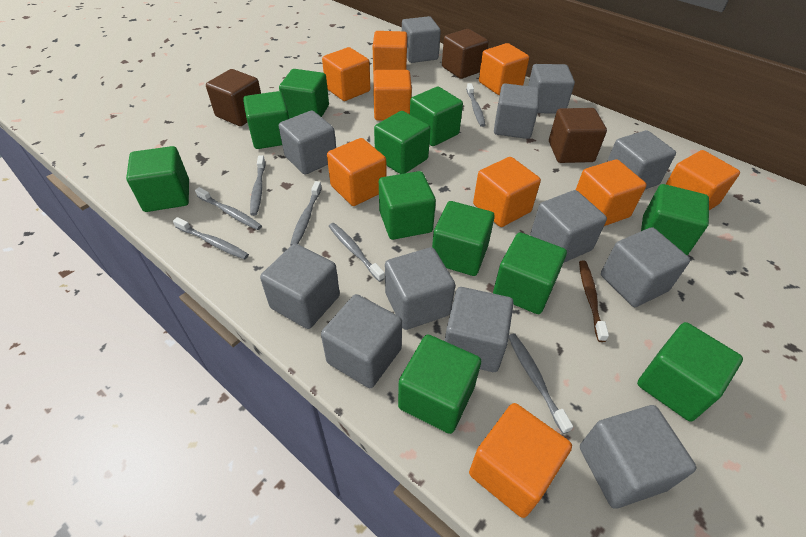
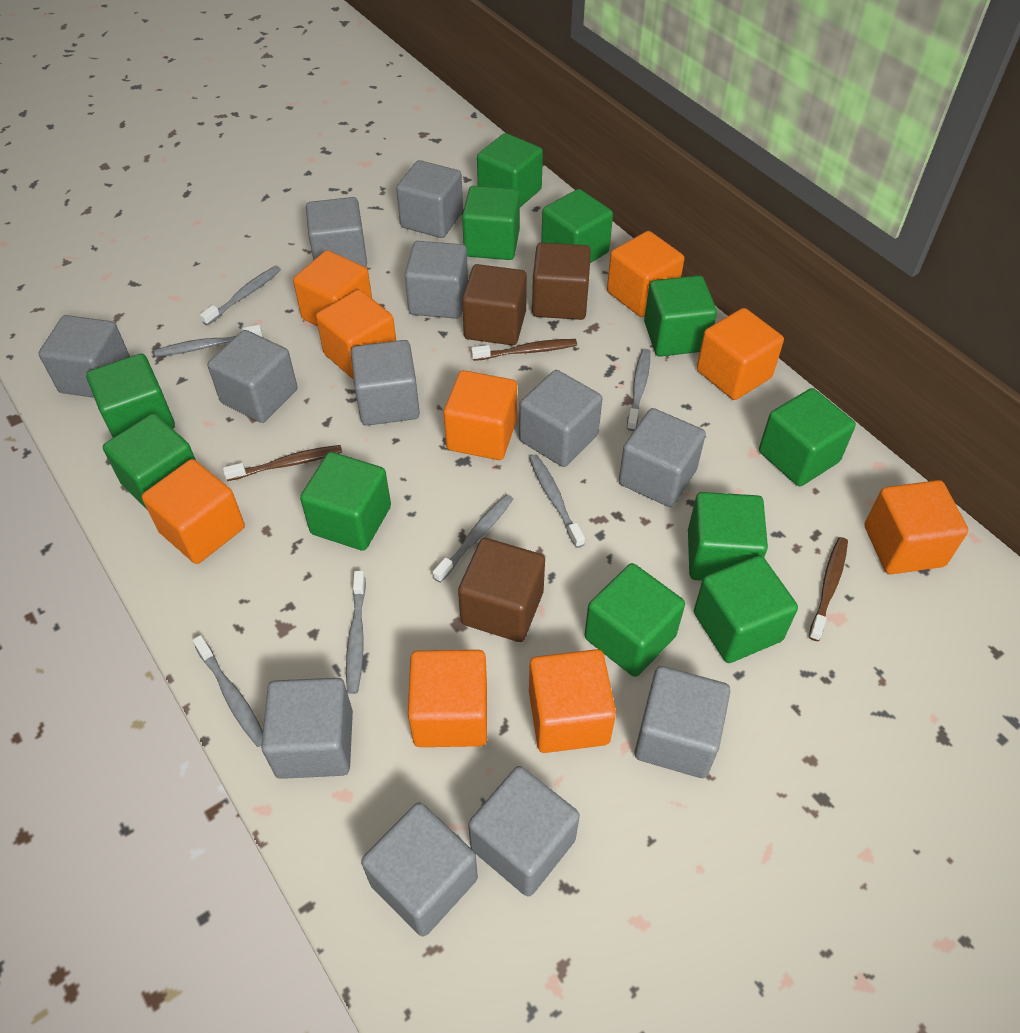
brown toothbrush: 1 -> 3

